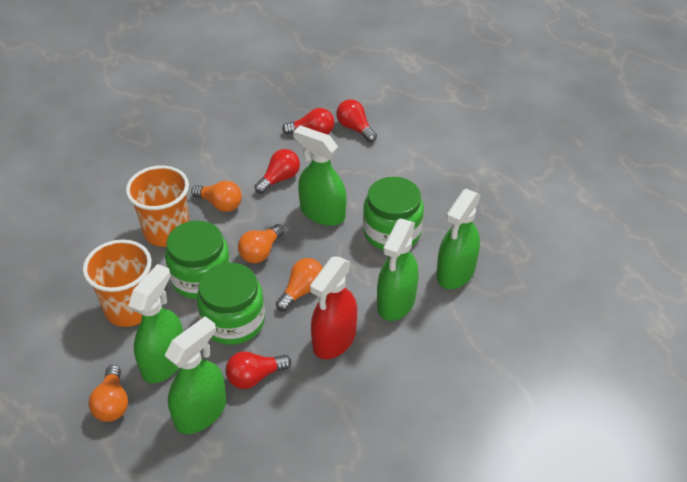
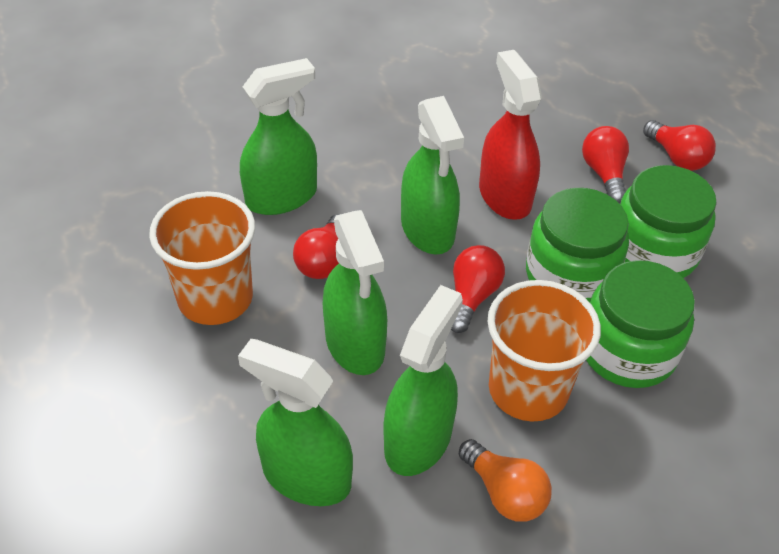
orange light bulb: 4 -> 1

